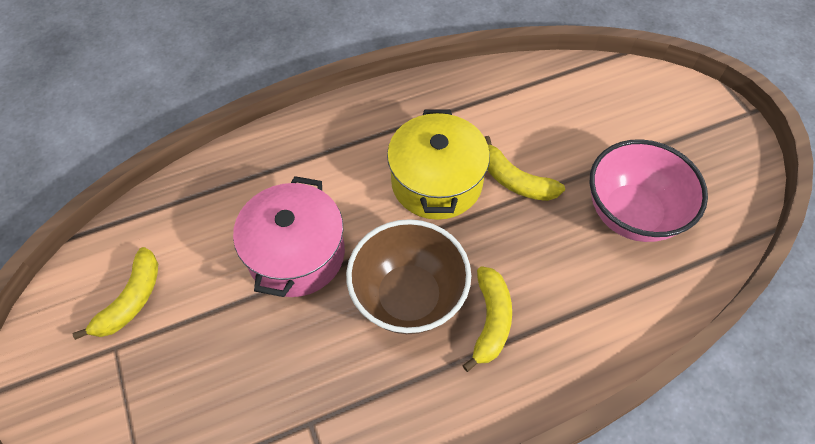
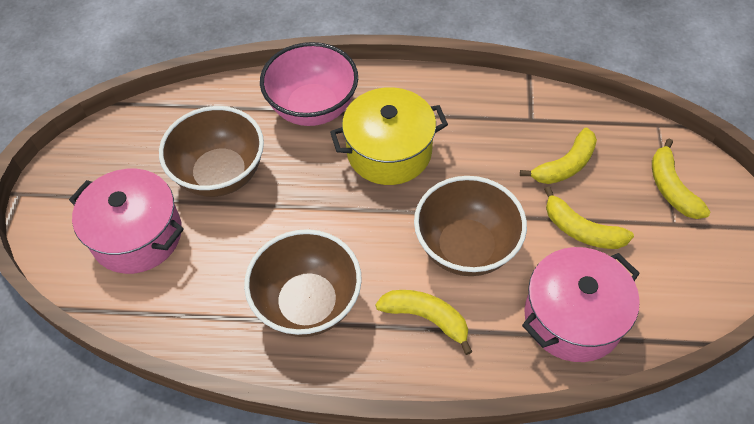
brown bowl: 1 -> 3
pink pot: 1 -> 2
yellow banana: 3 -> 4

